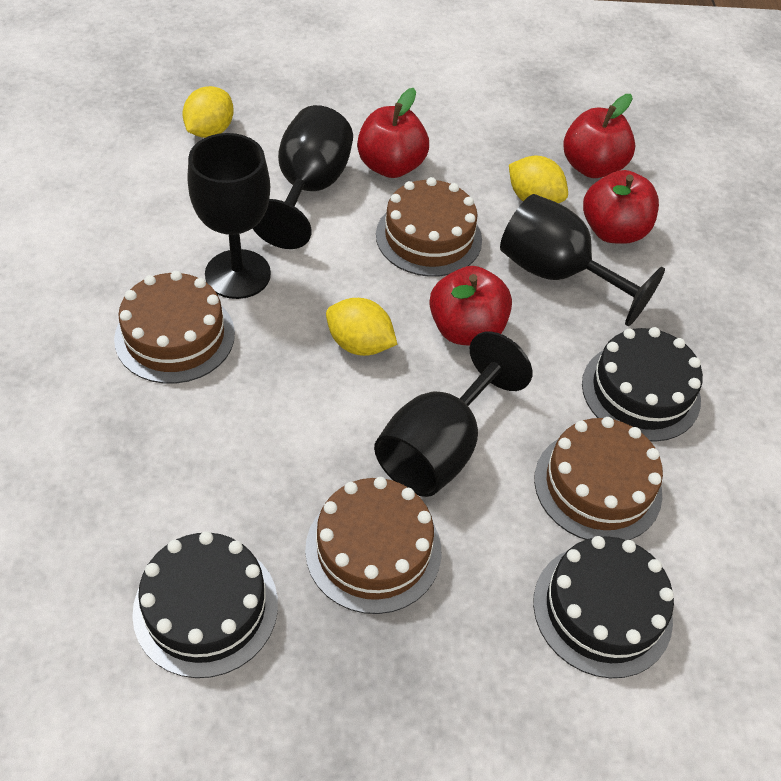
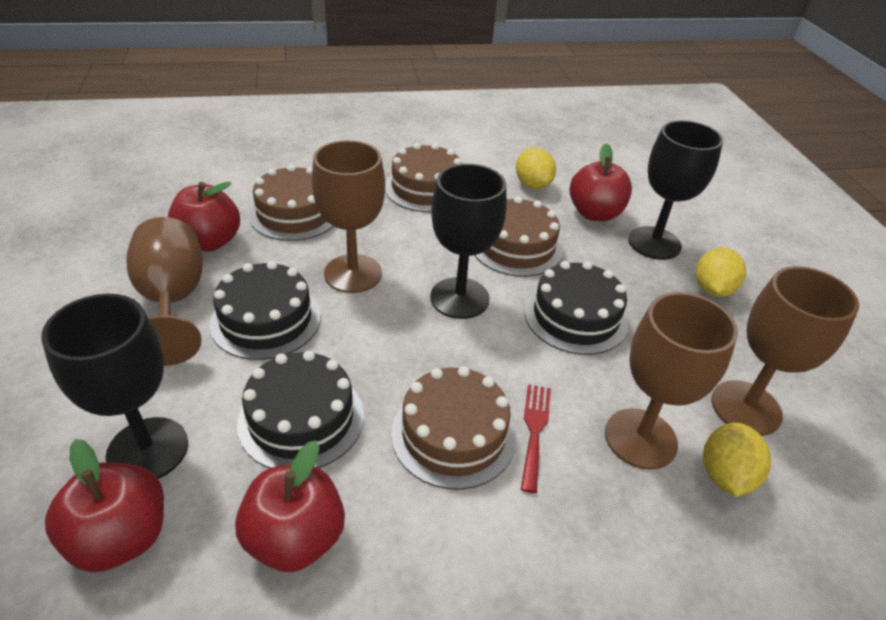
black goblet: 4 -> 3
brown goblet: 0 -> 4
red fork: 0 -> 1

